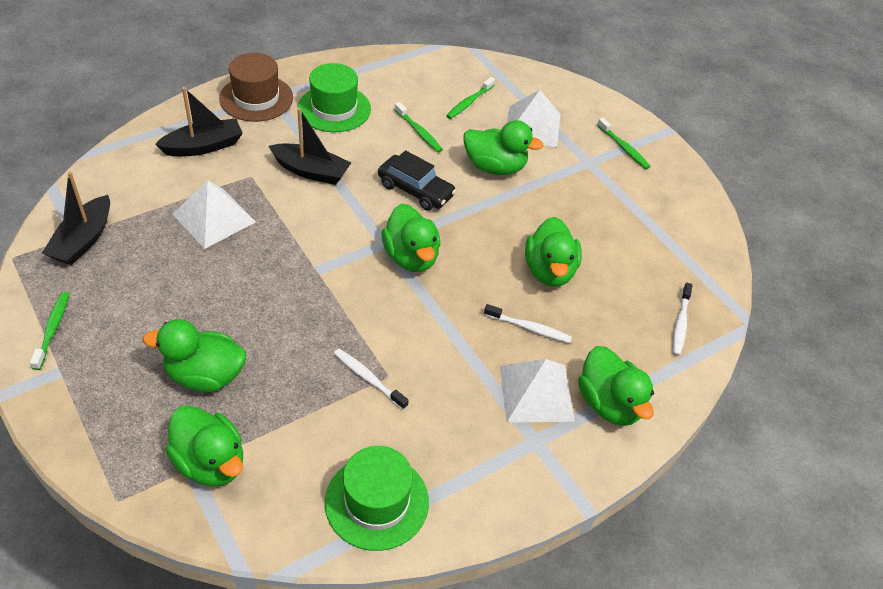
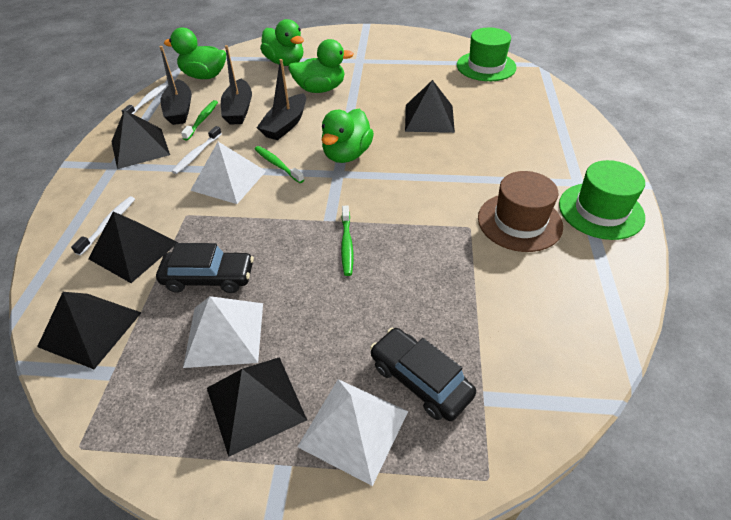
black car: 1 -> 2
black pyramid: 0 -> 5
green duck: 6 -> 4
green toothbrush: 4 -> 3

